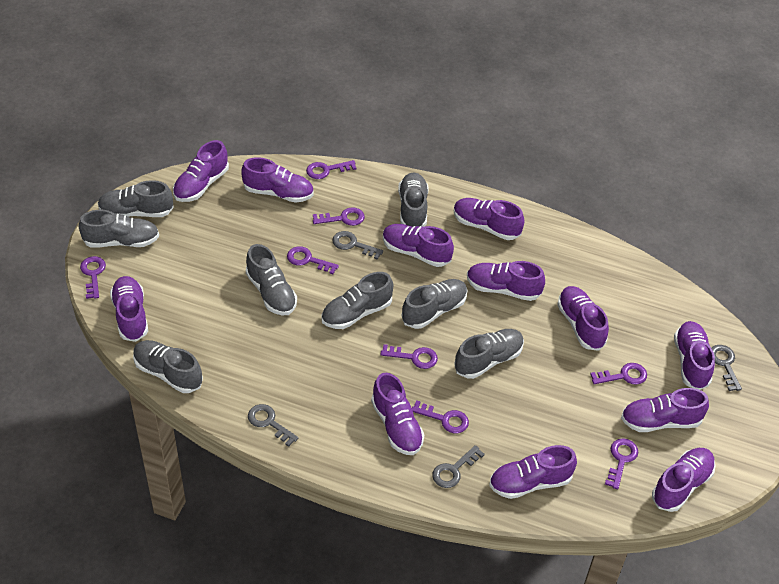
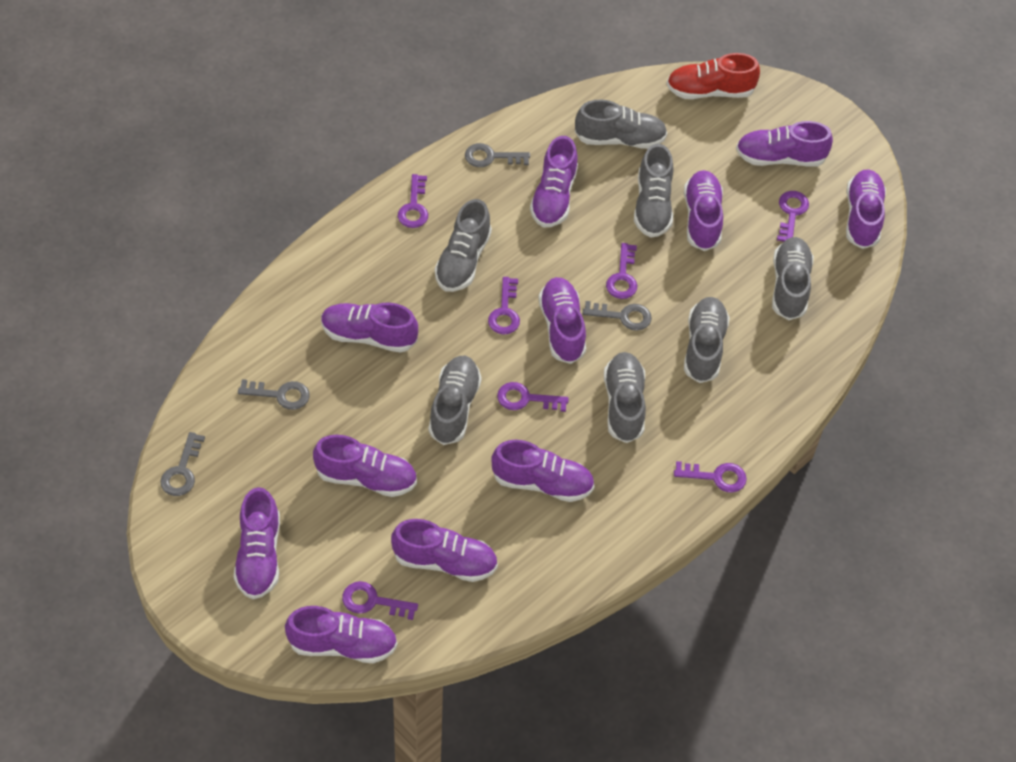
grey shoe: 8 -> 7
purple key: 8 -> 7
purple shoe: 12 -> 11
red shoe: 0 -> 1

